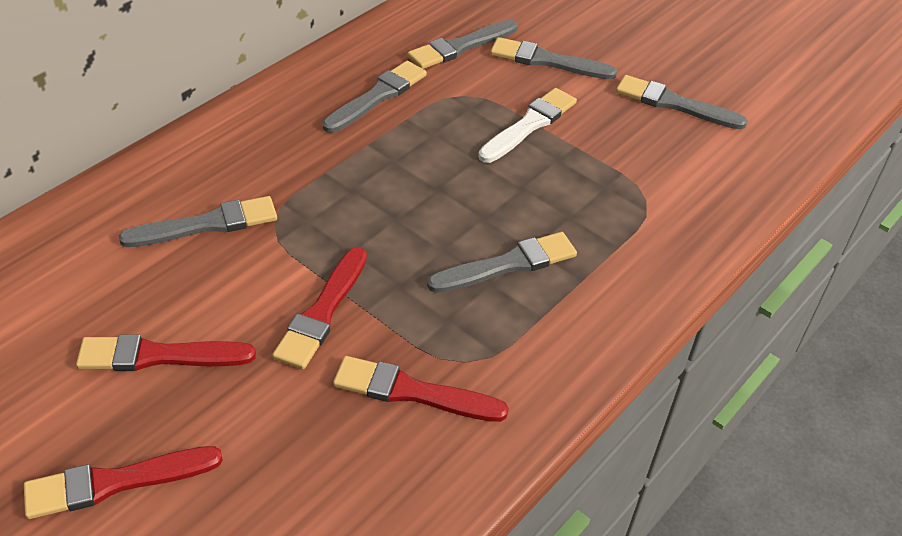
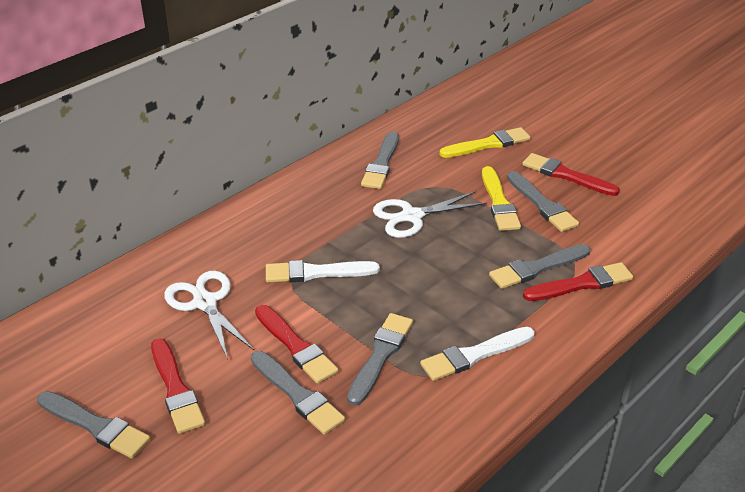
white brush: 1 -> 2
white scissors: 0 -> 2
yellow brush: 0 -> 2

